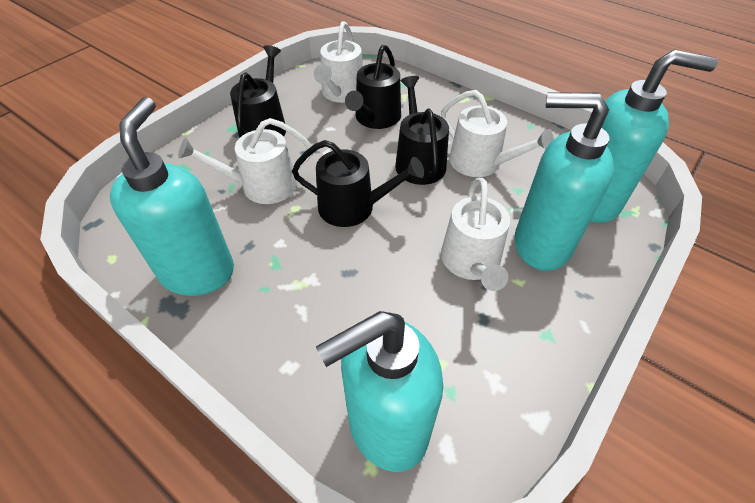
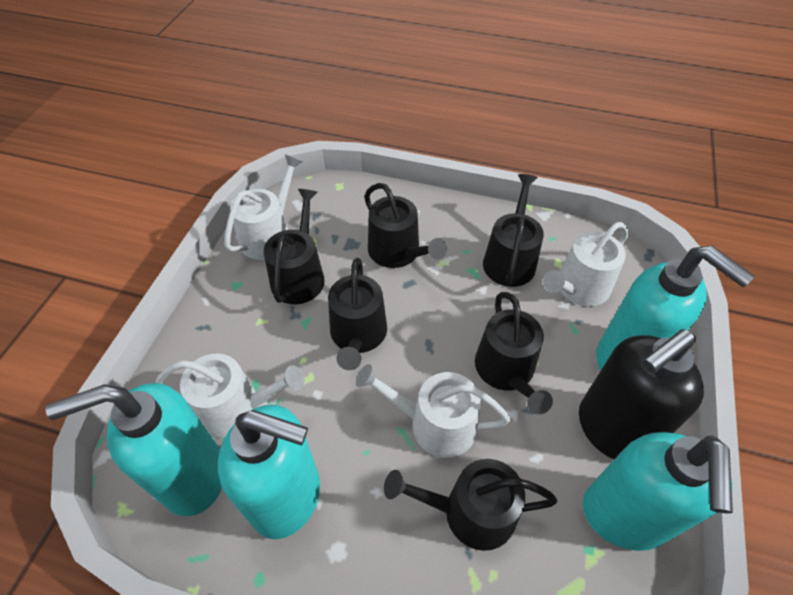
black soap dispenser: 0 -> 1
black watering can: 4 -> 6

